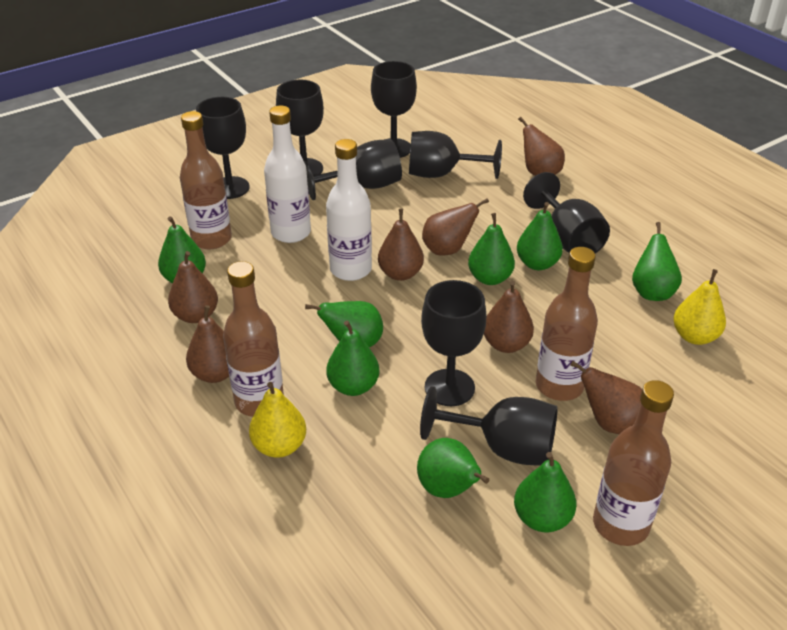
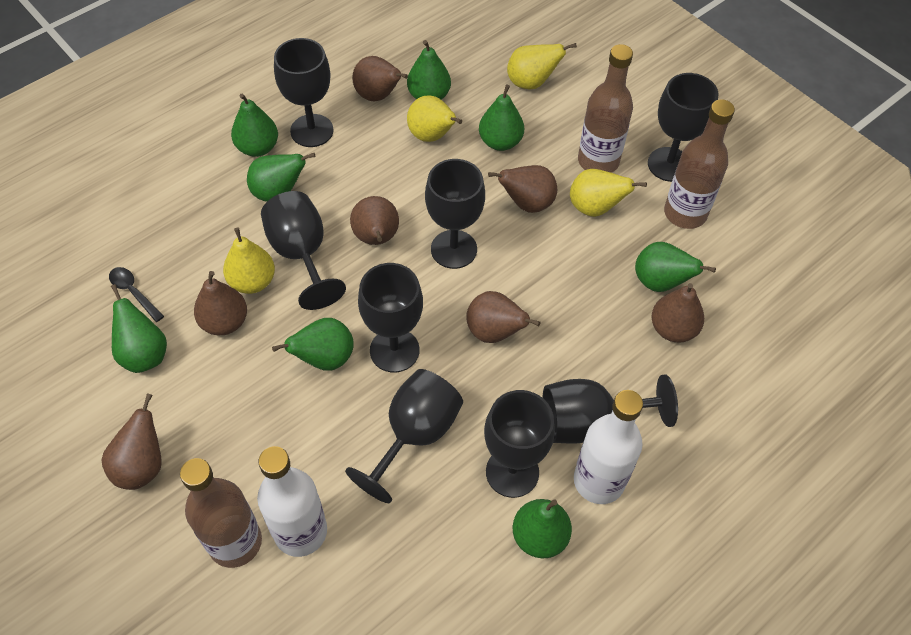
black spoon: 0 -> 1
brown bottle: 4 -> 3
yellow pear: 2 -> 4

